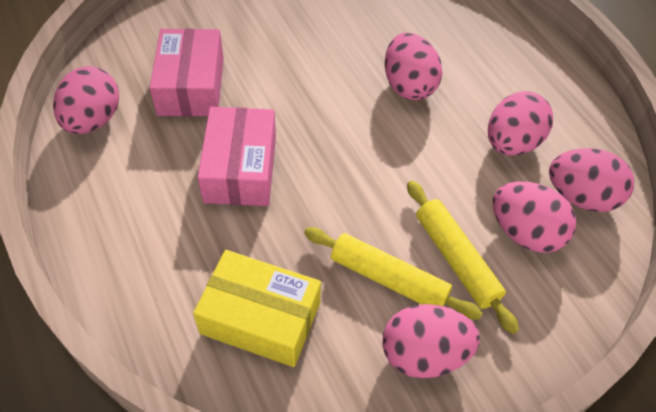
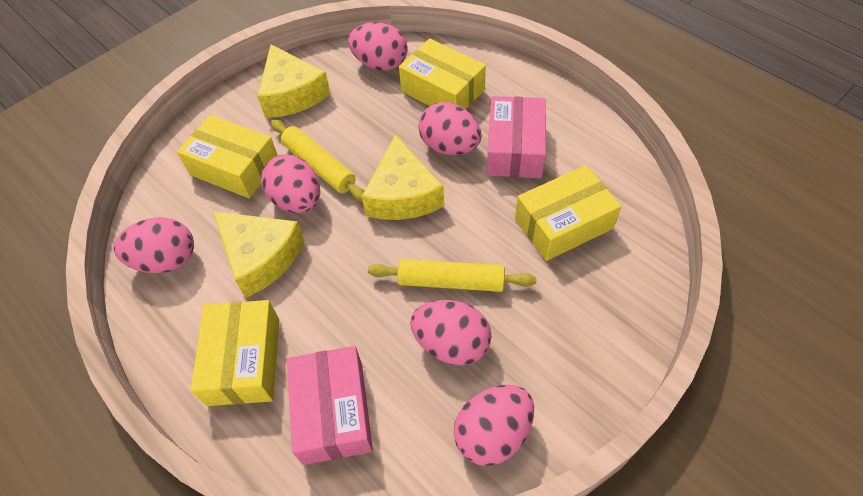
yellow box: 1 -> 4
yellow cheese: 0 -> 3

